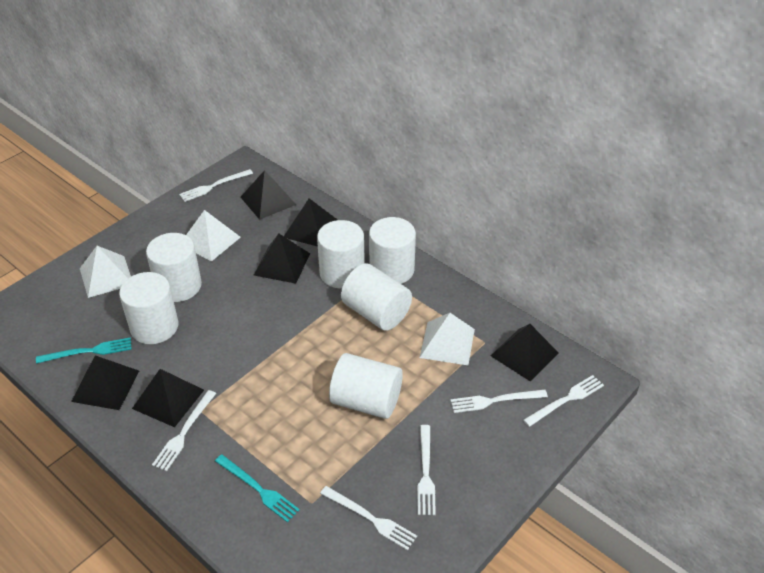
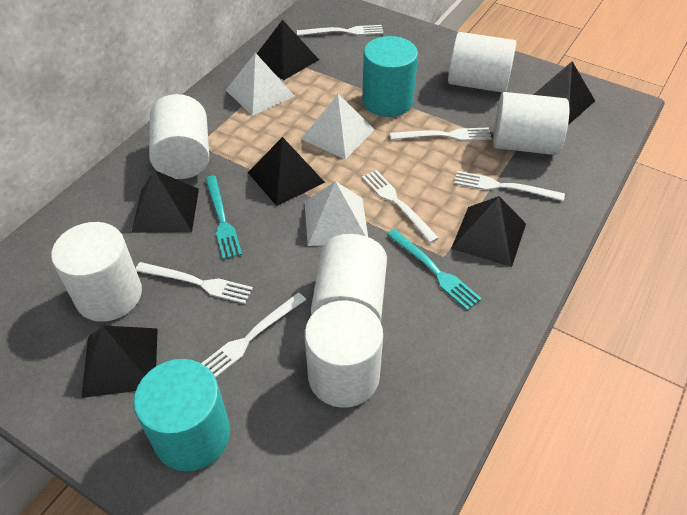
turquoise cylinder: 0 -> 2

